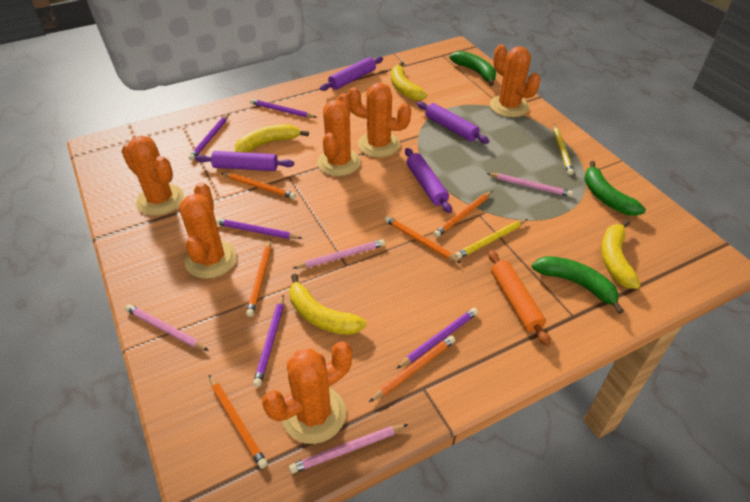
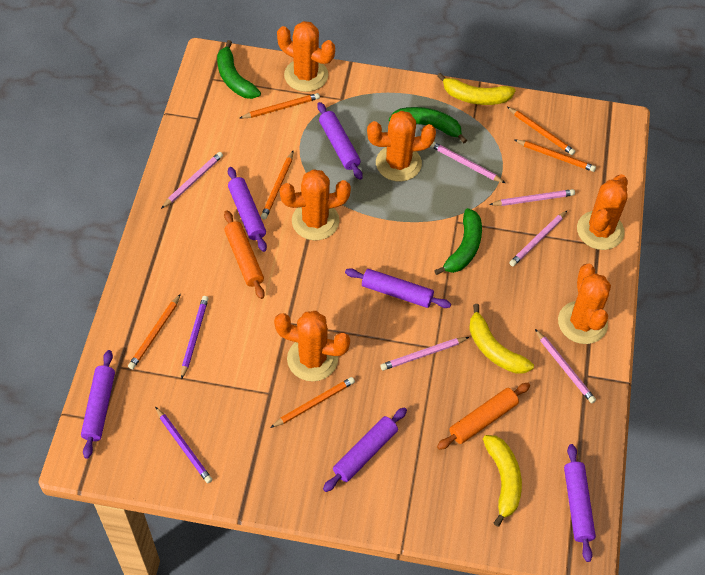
orange rolling pin: 1 -> 2
pink pencil: 4 -> 6
purple pencil: 5 -> 2
purple rolling pin: 4 -> 6
yellow banana: 4 -> 3
yellow pencil: 2 -> 0

